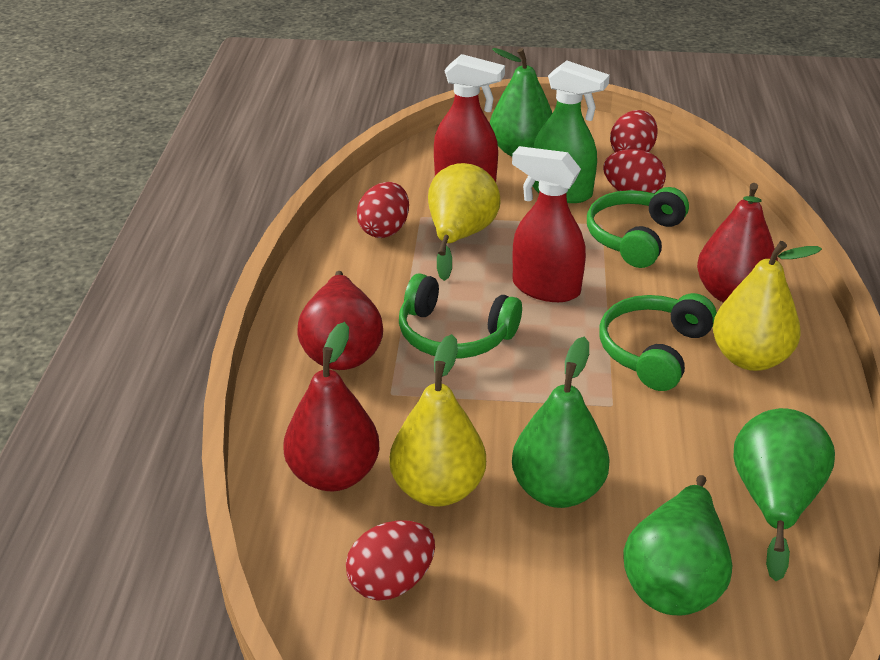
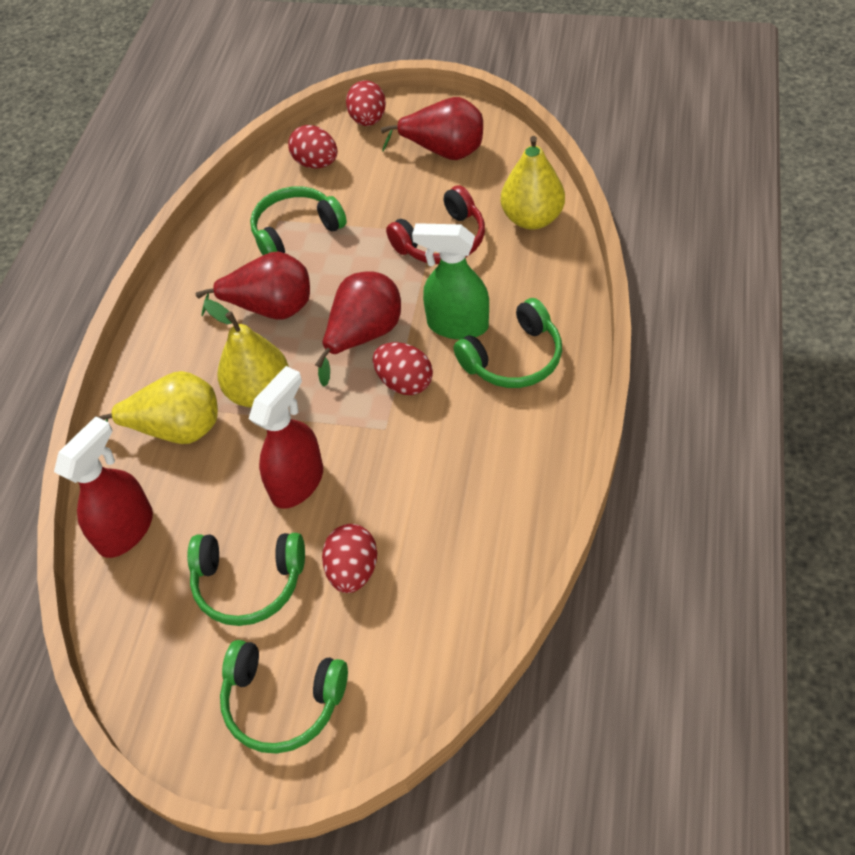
green headphones: 3 -> 4
green pear: 4 -> 0
red headphones: 0 -> 1

